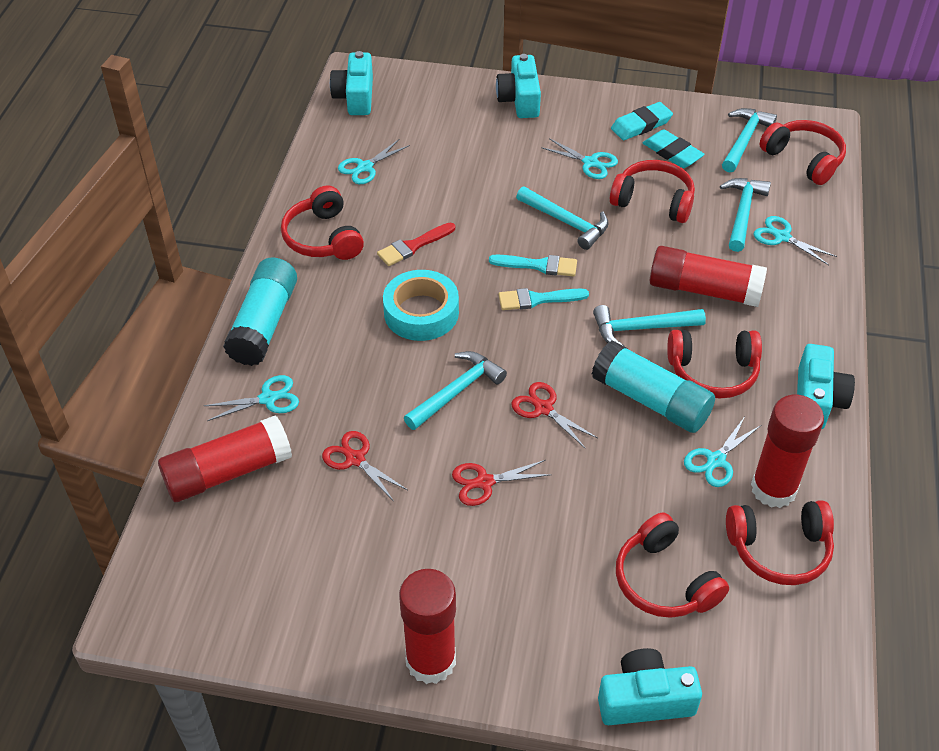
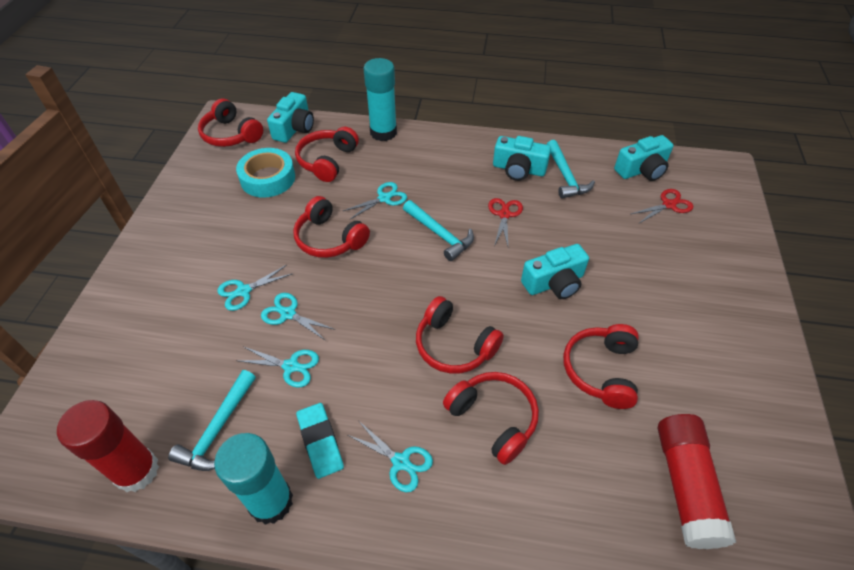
red brush: 1 -> 0
red glue stick: 4 -> 2
red scissors: 3 -> 2
turquoise brush: 2 -> 0
turquoise eraser: 2 -> 1
turquoise hammer: 5 -> 3

